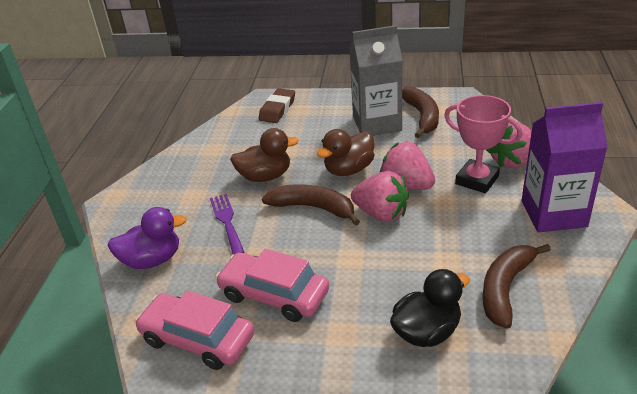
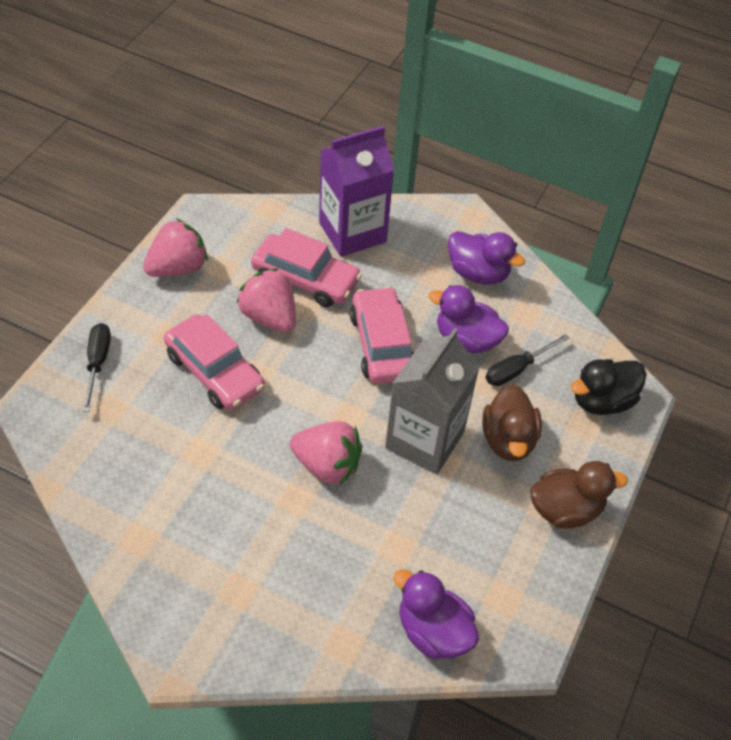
black screwdriver: 0 -> 2
brown banana: 3 -> 0
brown eraser: 1 -> 0
pink car: 2 -> 3
pink trophy: 1 -> 0
purple duck: 1 -> 3
purple fork: 1 -> 0

